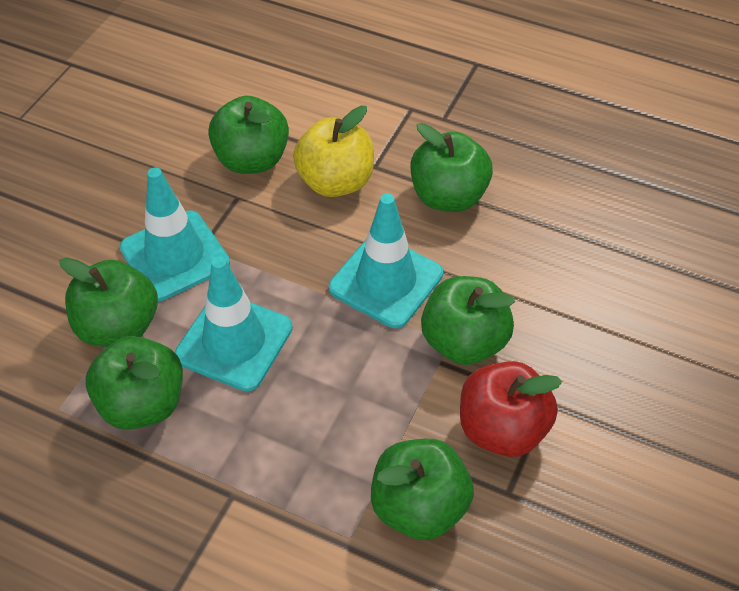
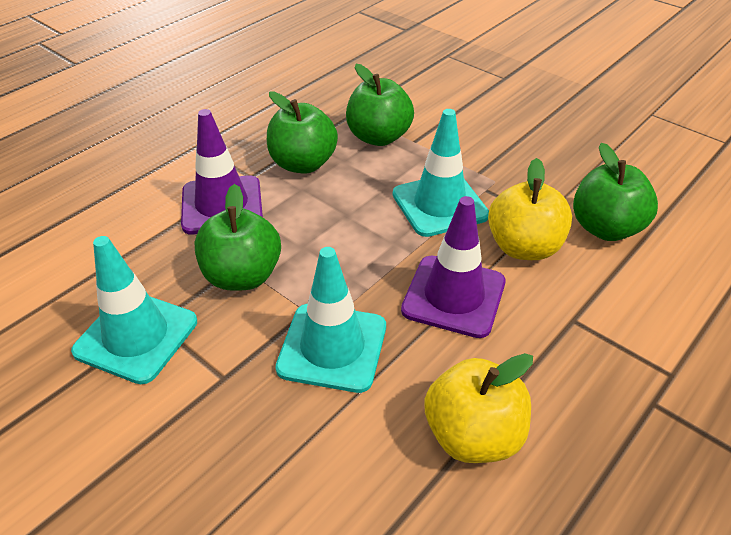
green apple: 6 -> 4
purple traffic cone: 0 -> 2
red apple: 1 -> 0
yellow apple: 1 -> 2

